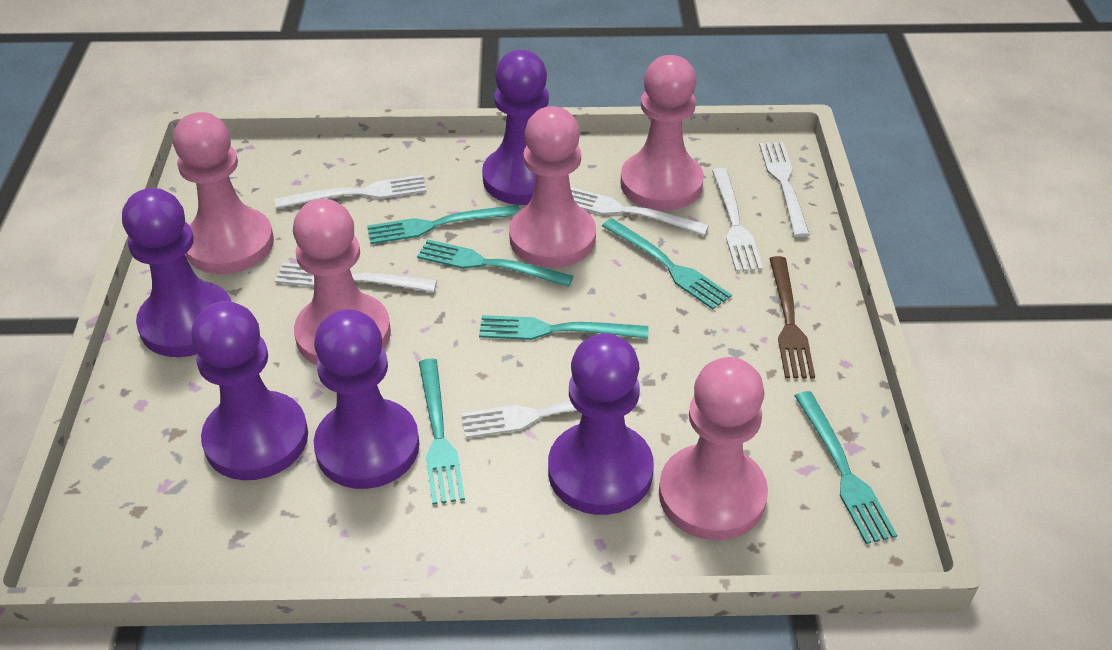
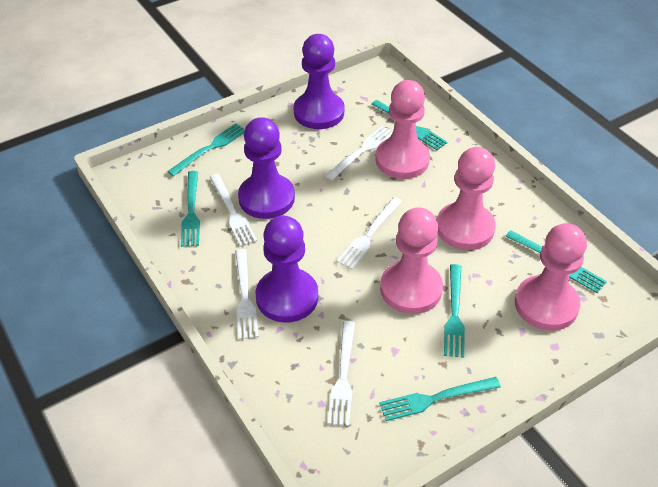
brown fork: 1 -> 0
pink pawn: 5 -> 4
purple pawn: 5 -> 3
white fork: 6 -> 5

